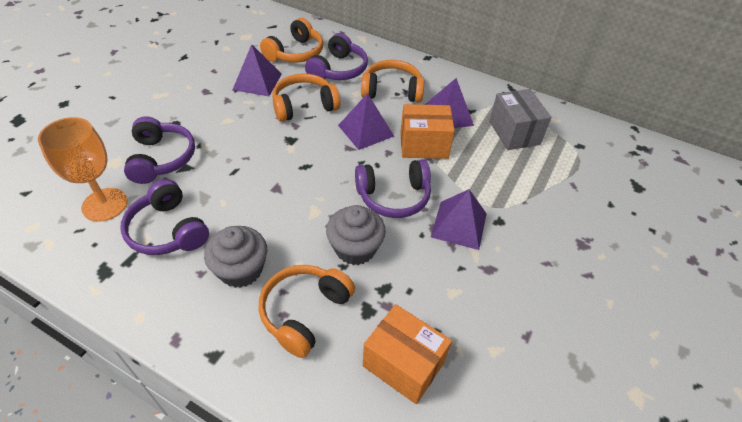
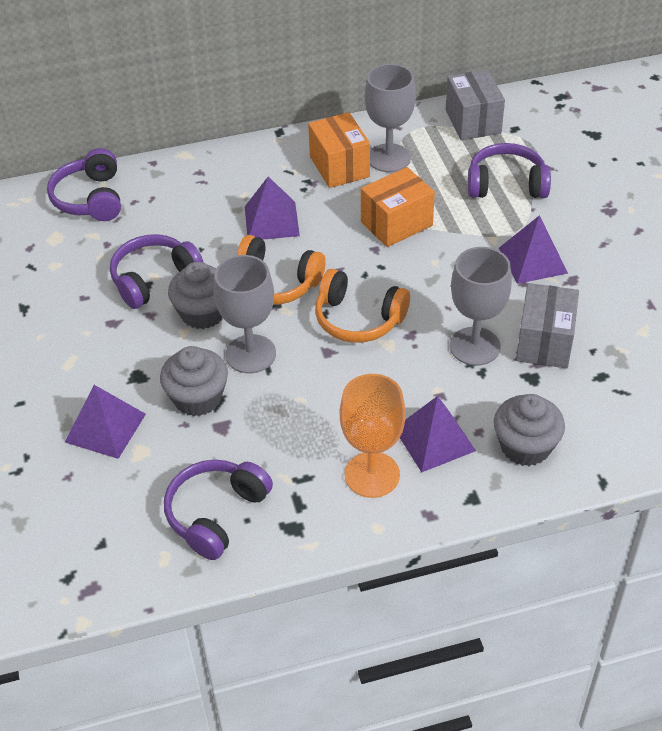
grey box: 1 -> 2
grey cupcake: 2 -> 3
grey goblet: 0 -> 3
orange headphones: 4 -> 2

